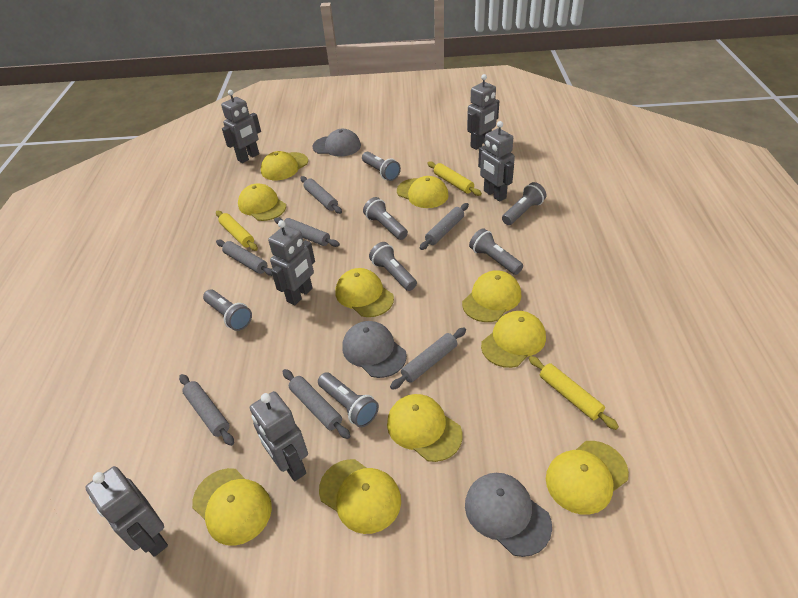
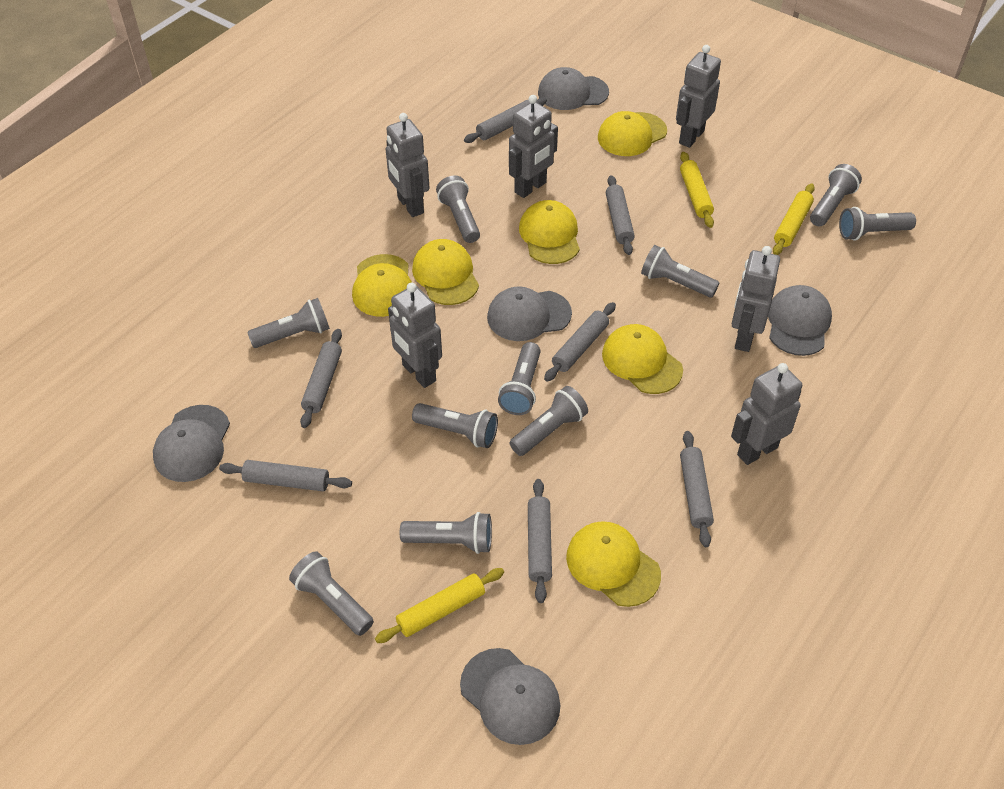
grey cap: 3 -> 5
grey flashlight: 7 -> 10
yellow cap: 10 -> 6

